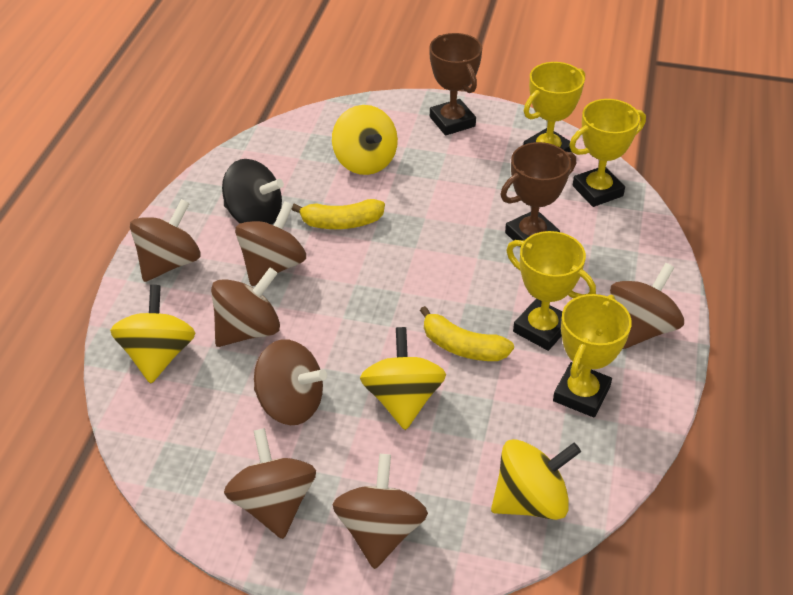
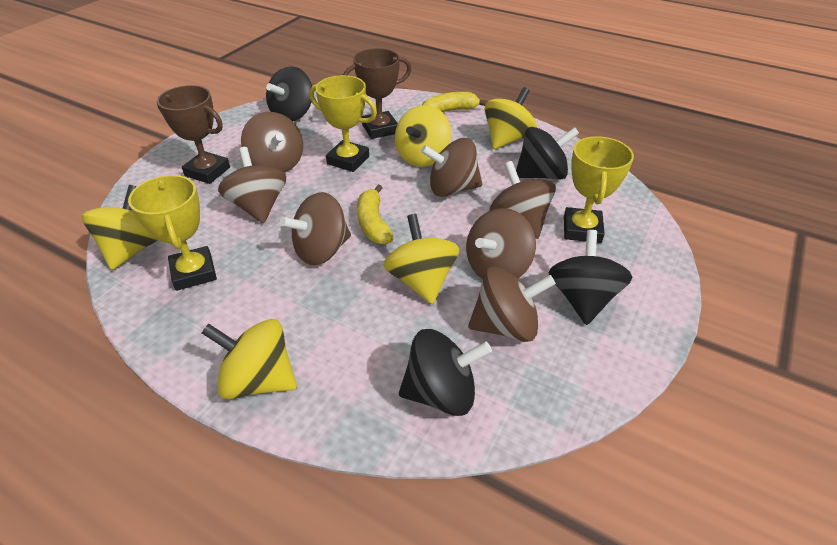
black spinning top: 1 -> 4
yellow spinning top: 4 -> 5
yellow trophy: 4 -> 3

